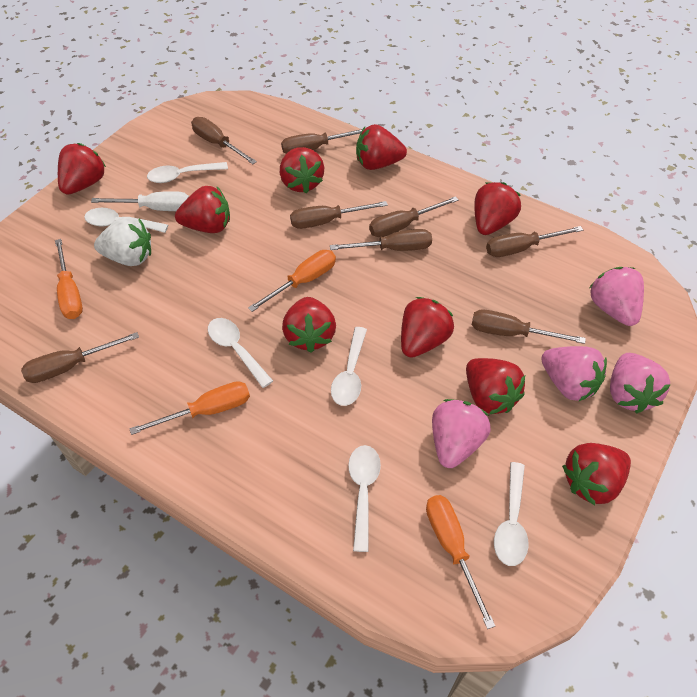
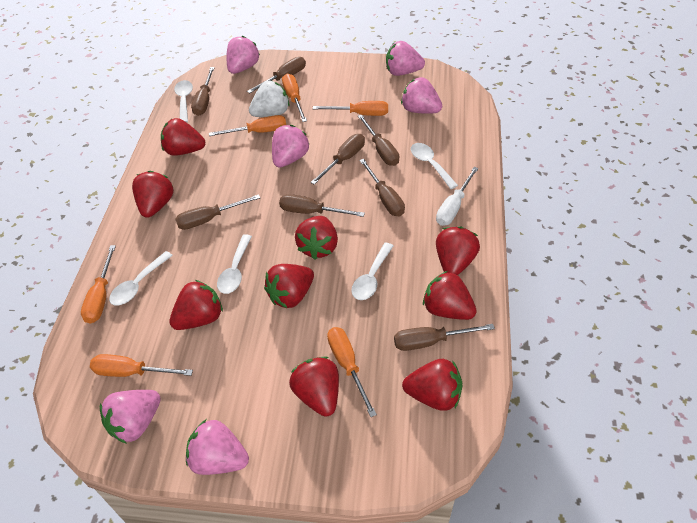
orange screwdriver: 4 -> 6
pink strawberry: 4 -> 6
white spoon: 6 -> 5

